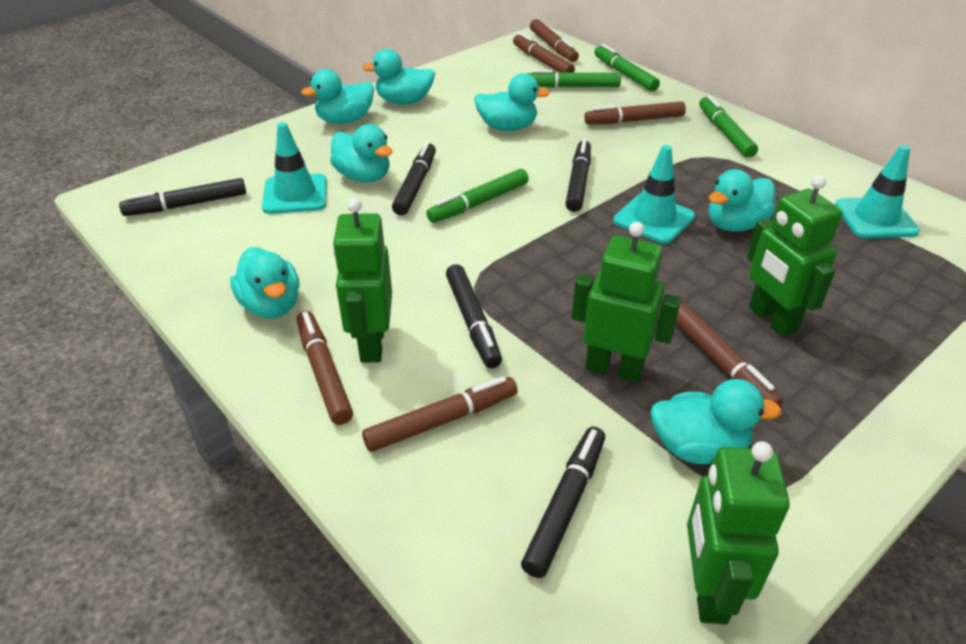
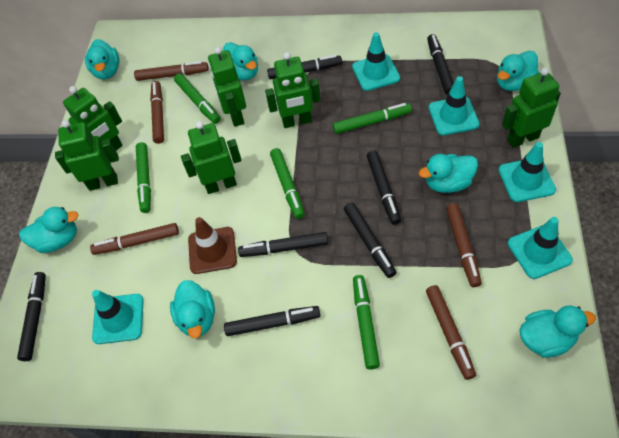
black marker: 5 -> 7
brown marker: 6 -> 5
brown traffic cone: 0 -> 1
green marker: 4 -> 5
green robot: 4 -> 6
turquoise traffic cone: 3 -> 5

